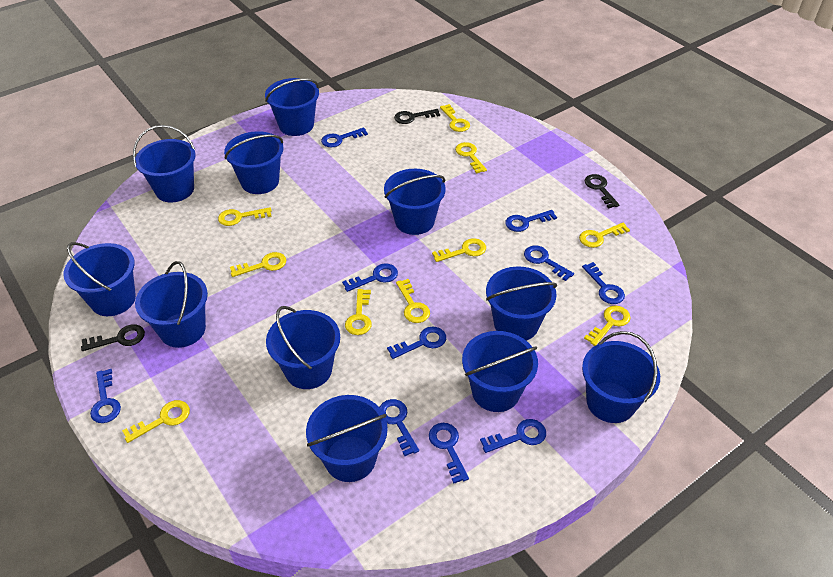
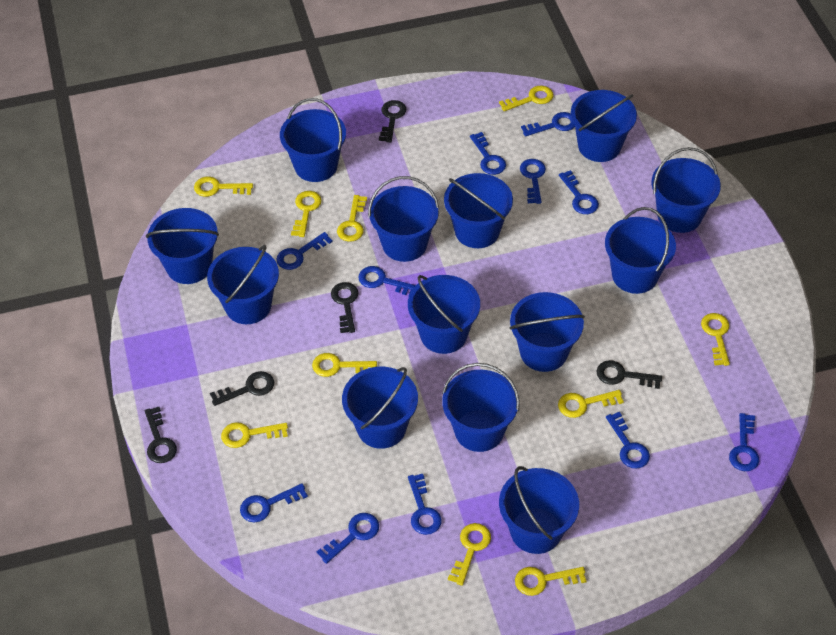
black key: 3 -> 5
blue bucket: 11 -> 13
blue key: 10 -> 11

